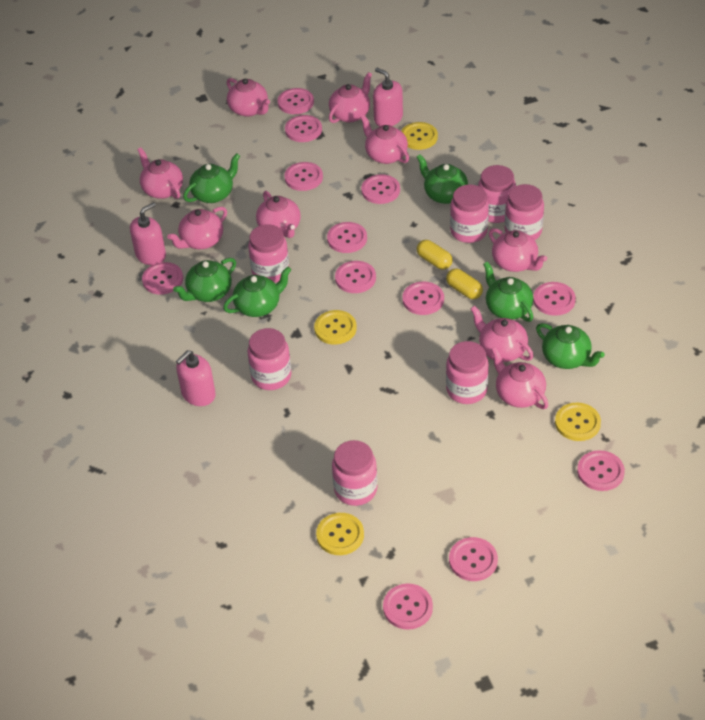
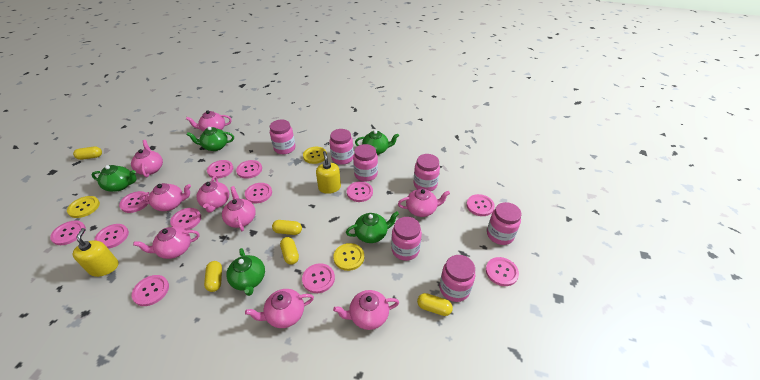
green teapot: 6 -> 5
pink soap dispenser: 3 -> 0
yellow button: 4 -> 3
yellow capsule: 2 -> 5
yellow soap dispenser: 0 -> 2

